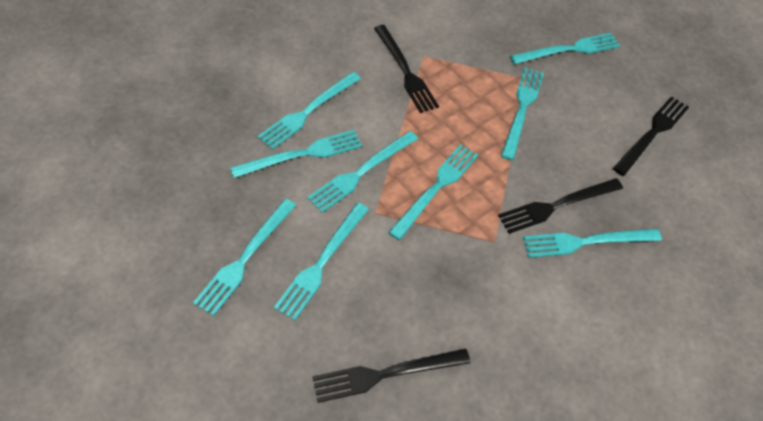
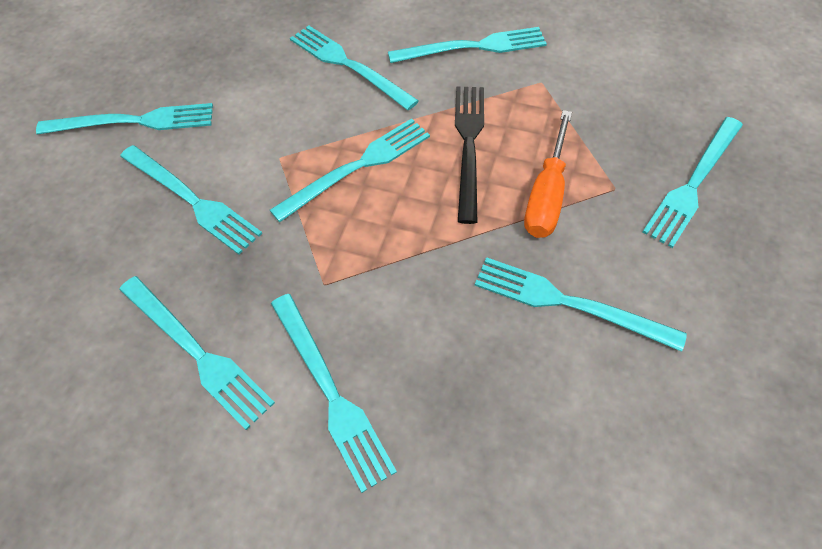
black fork: 4 -> 1
orange screwdriver: 0 -> 1

